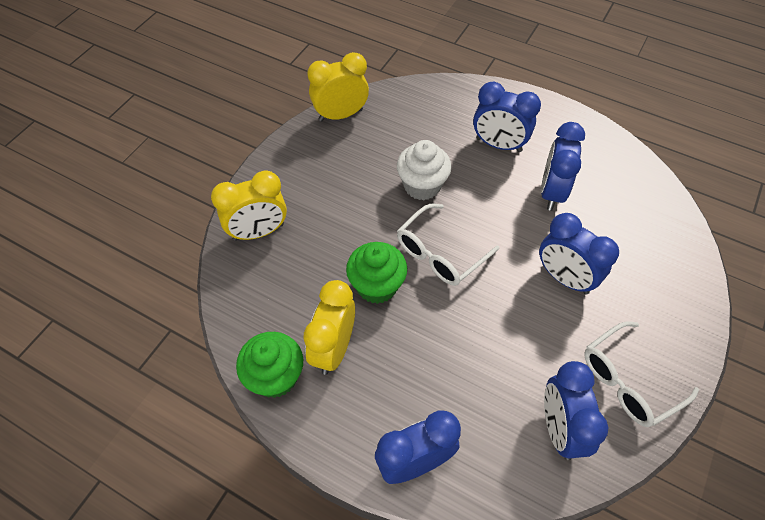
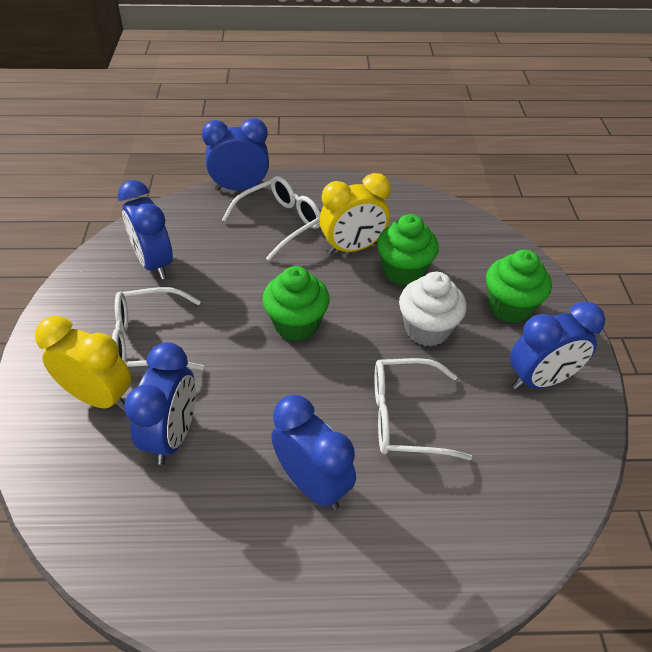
green cupcake: 2 -> 3
white glasses: 2 -> 3
yellow clock: 3 -> 2

